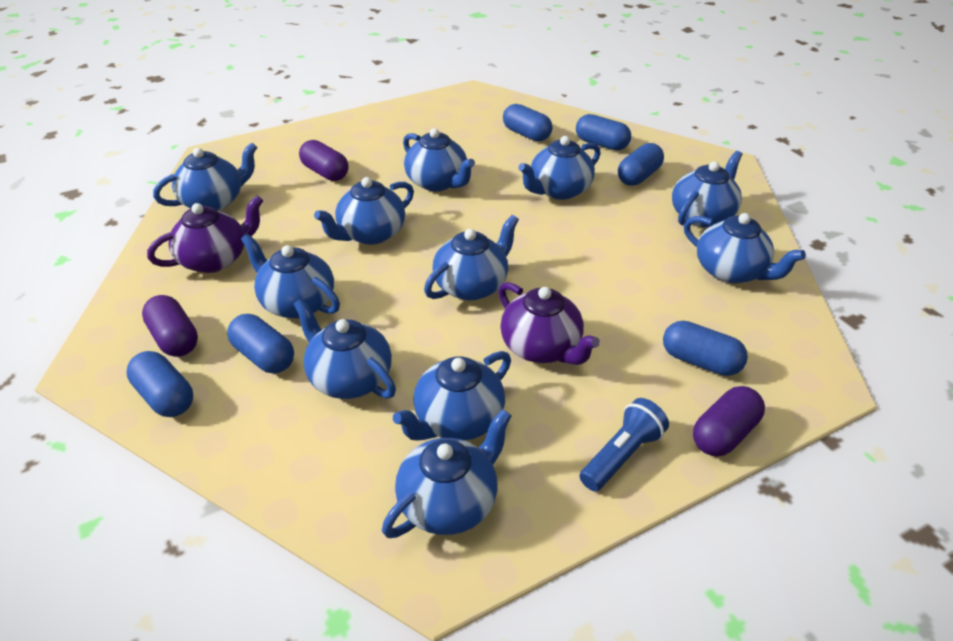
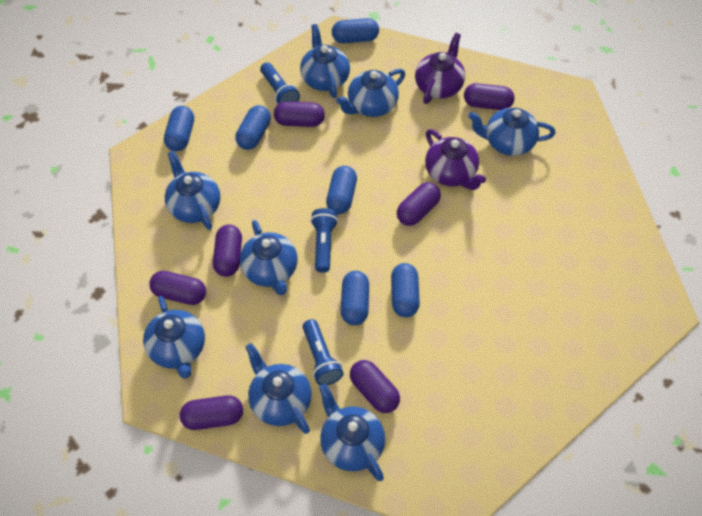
blue flashlight: 1 -> 3
blue teapot: 11 -> 8
purple capsule: 3 -> 7

